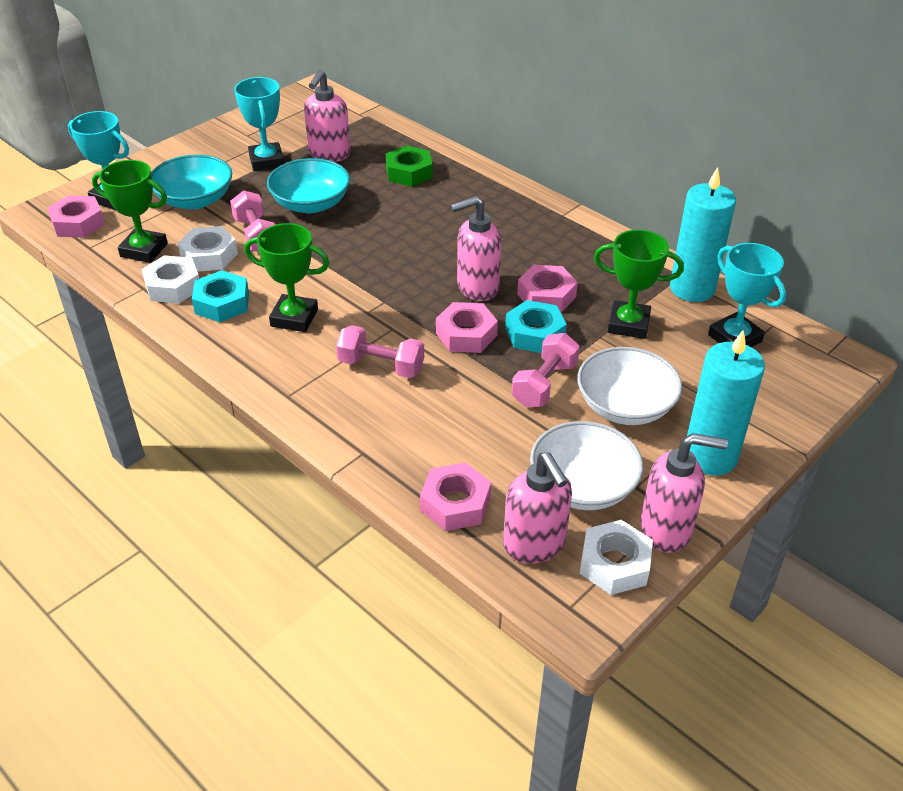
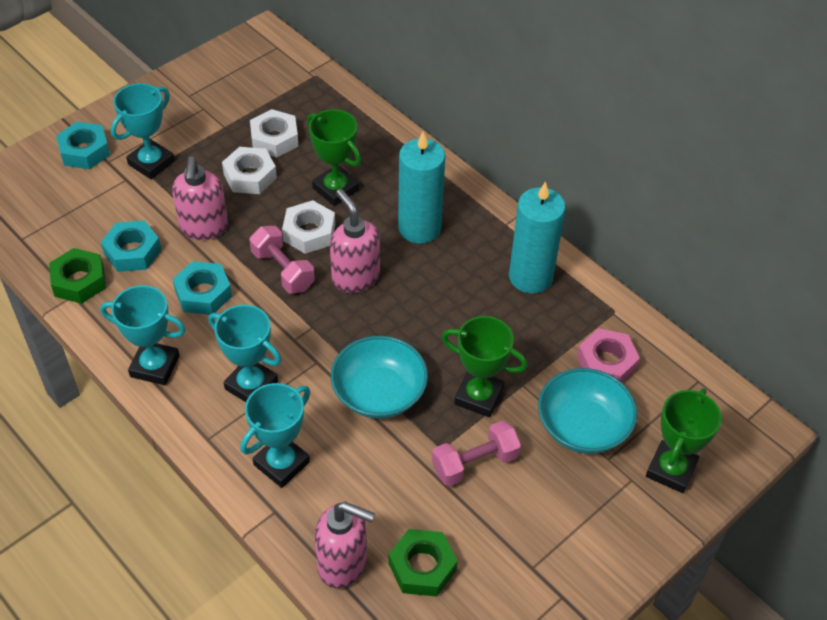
green nut: 1 -> 2
pink dumbbell: 3 -> 2
pink nut: 4 -> 1
pink soap dispenser: 4 -> 3
turquoise nut: 2 -> 3
turquoise trophy: 3 -> 4
white bowl: 2 -> 0

